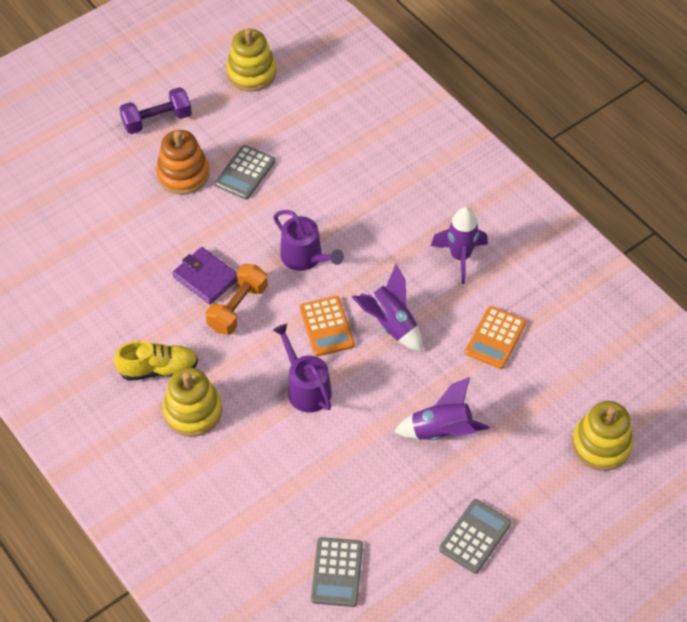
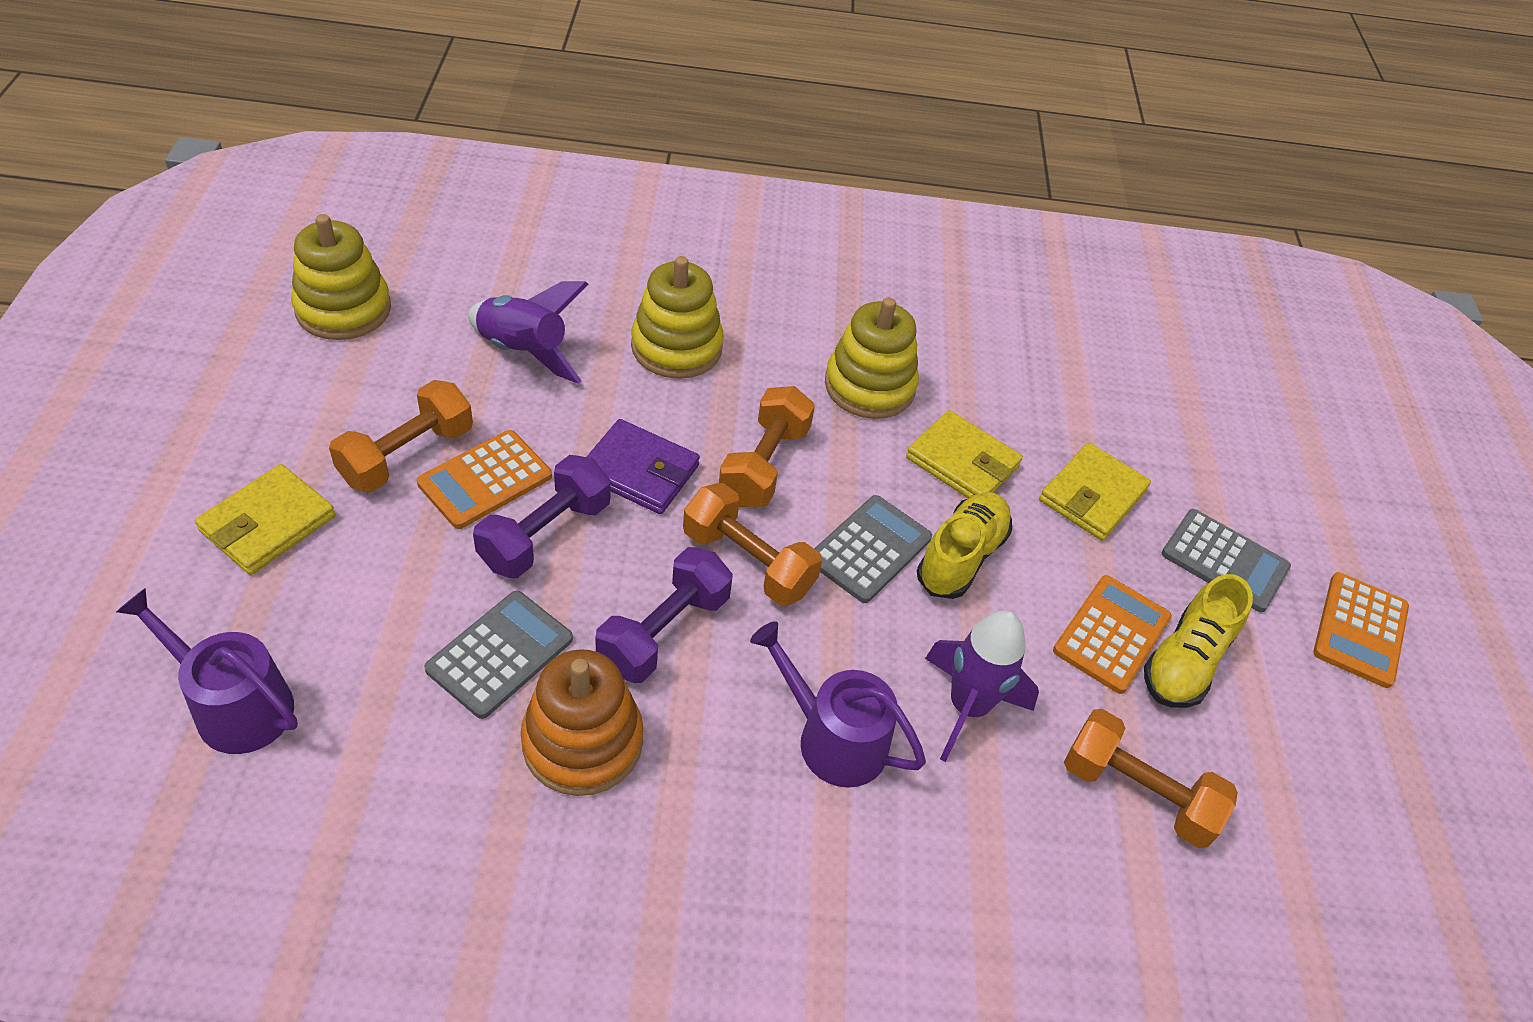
orange calculator: 2 -> 3
orange dumbbell: 1 -> 4
purple dumbbell: 1 -> 2
purple rocket: 3 -> 2
yellow shoe: 1 -> 2
yellow wallet: 0 -> 3

